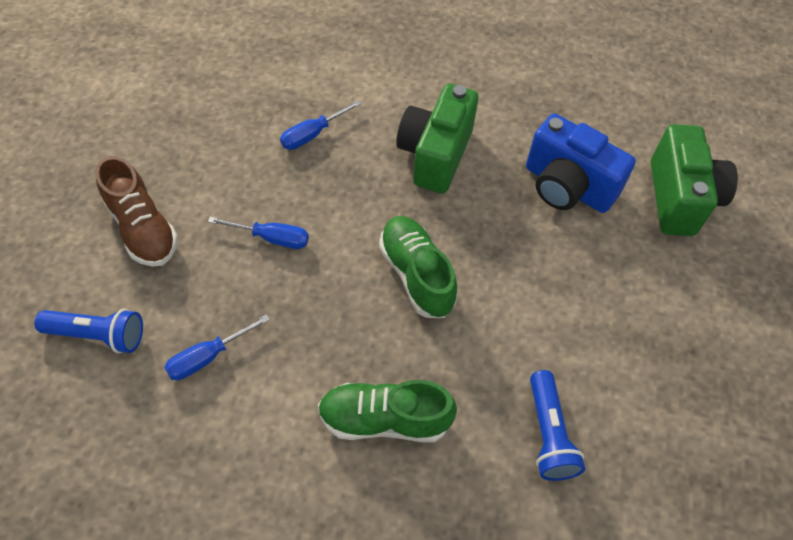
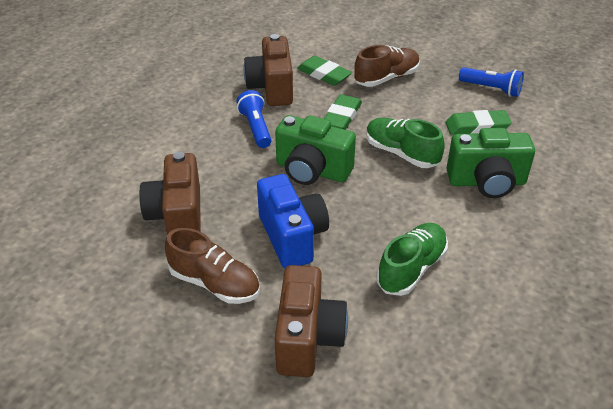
blue screwdriver: 3 -> 0
brown camera: 0 -> 3
brown shoe: 1 -> 2
green eraser: 0 -> 3

